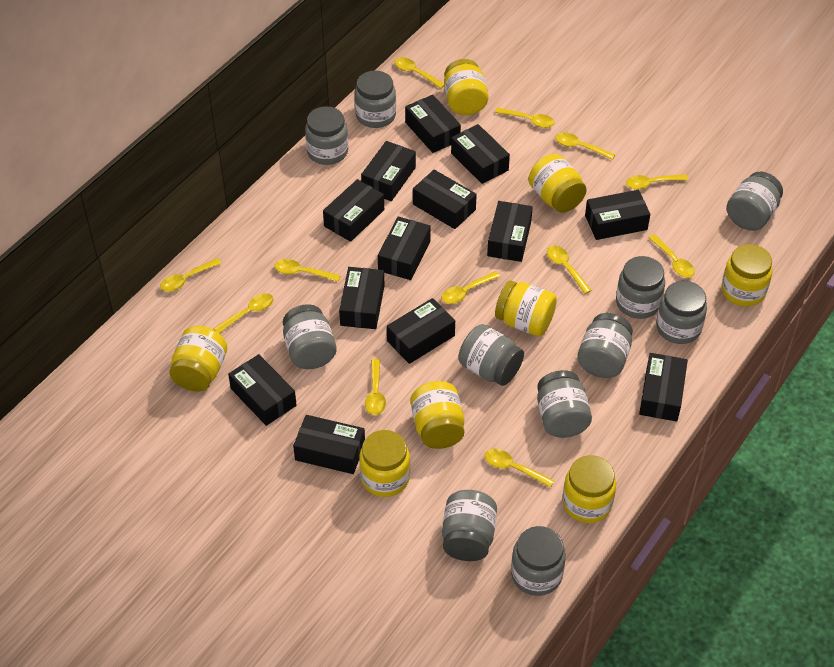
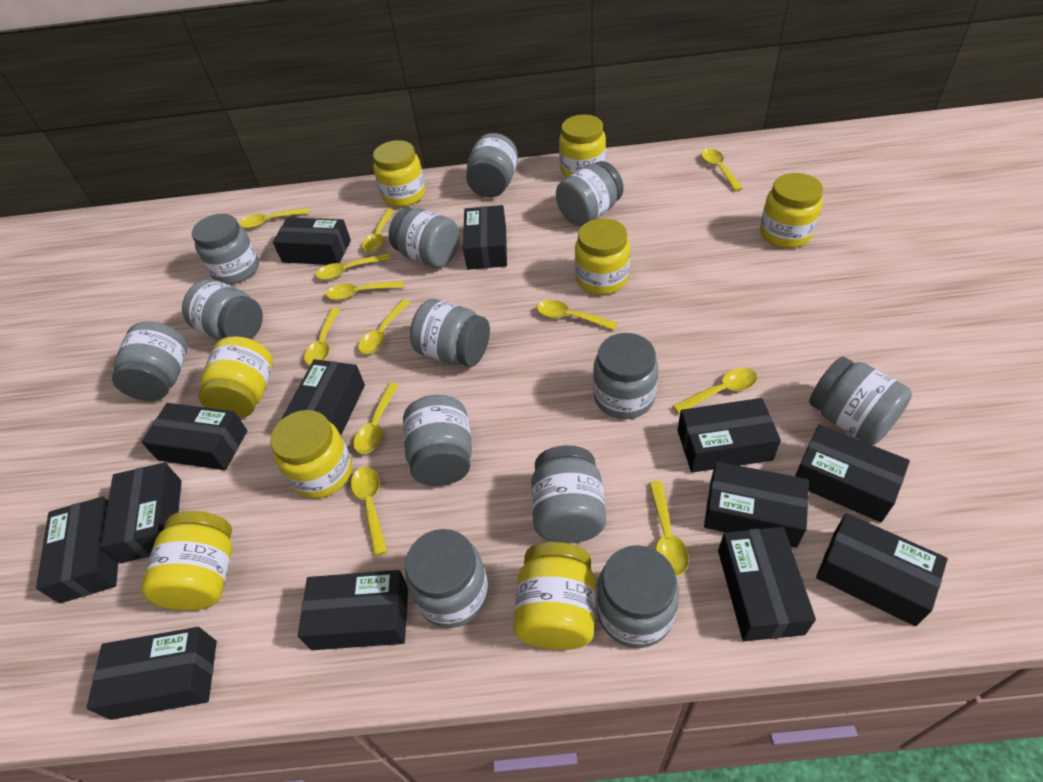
grey jar: 11 -> 13

